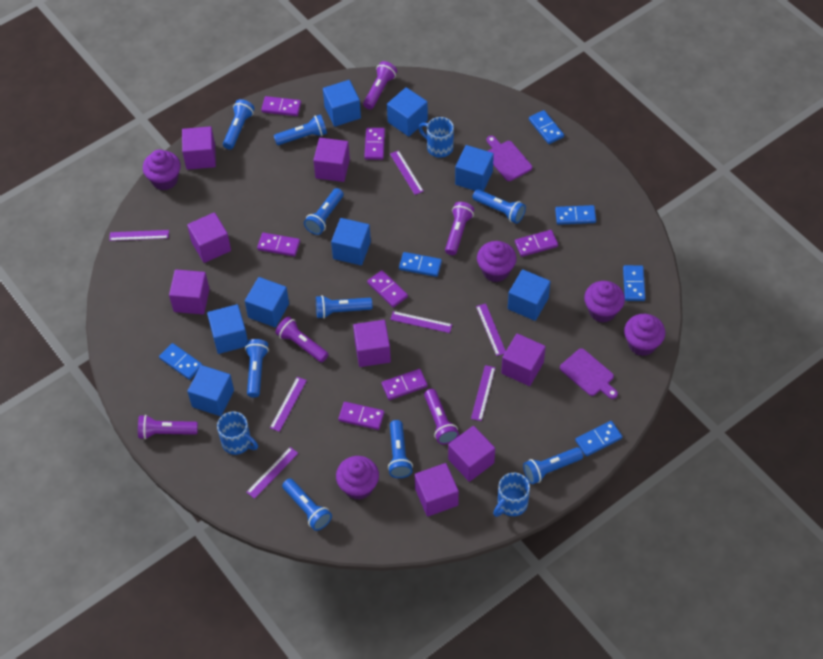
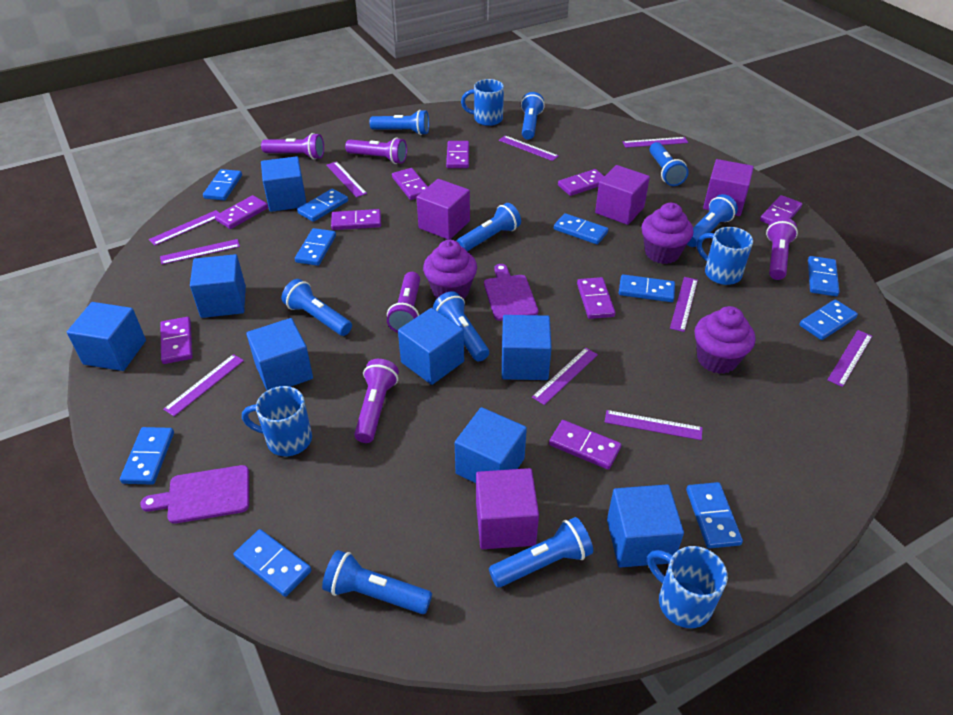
blue domino: 6 -> 10
blue mug: 3 -> 4
purple cube: 8 -> 4
purple cupcake: 5 -> 3
purple domino: 7 -> 9
purple ruler: 7 -> 10

